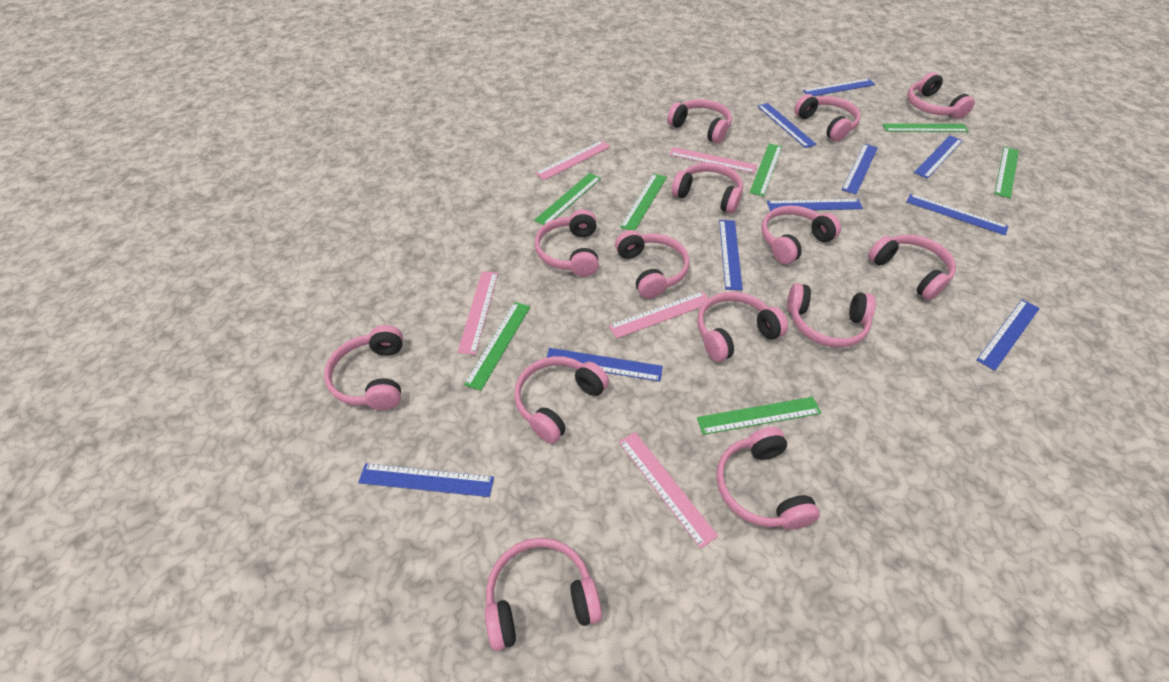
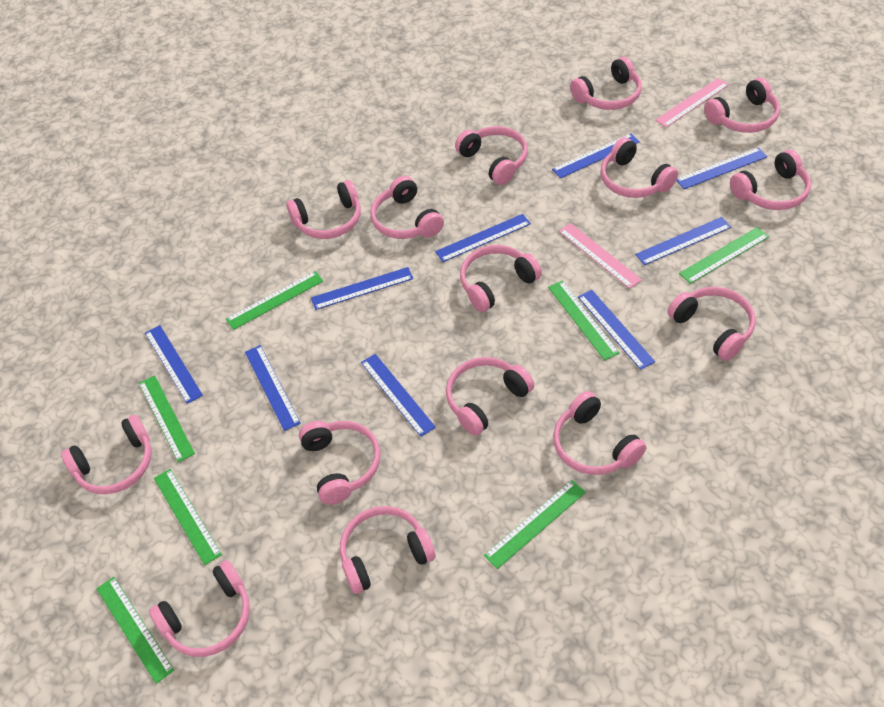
blue ruler: 10 -> 9
pink headphones: 14 -> 15
pink ruler: 5 -> 2

